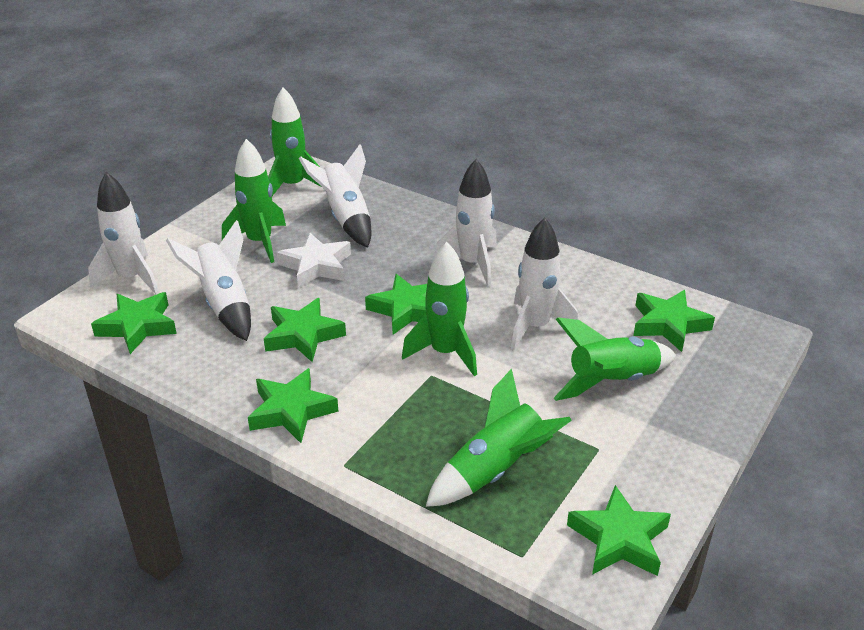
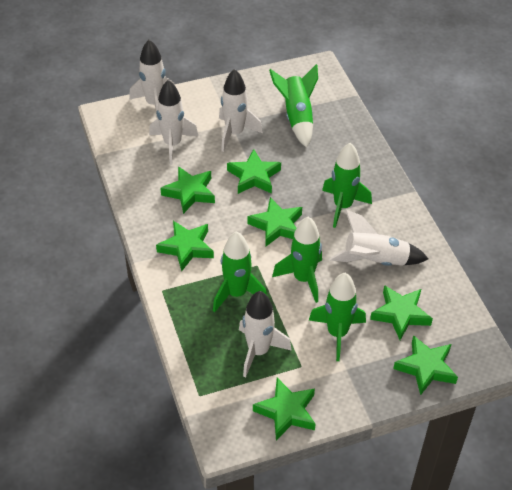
green star: 6 -> 7
white star: 1 -> 0

